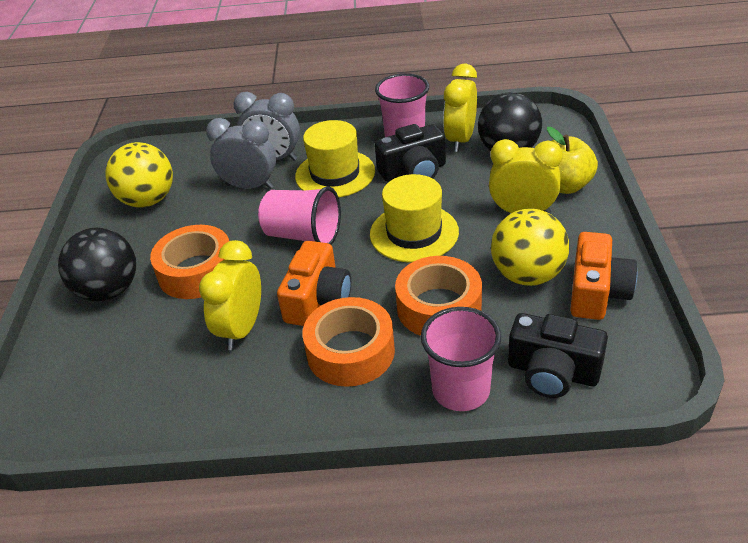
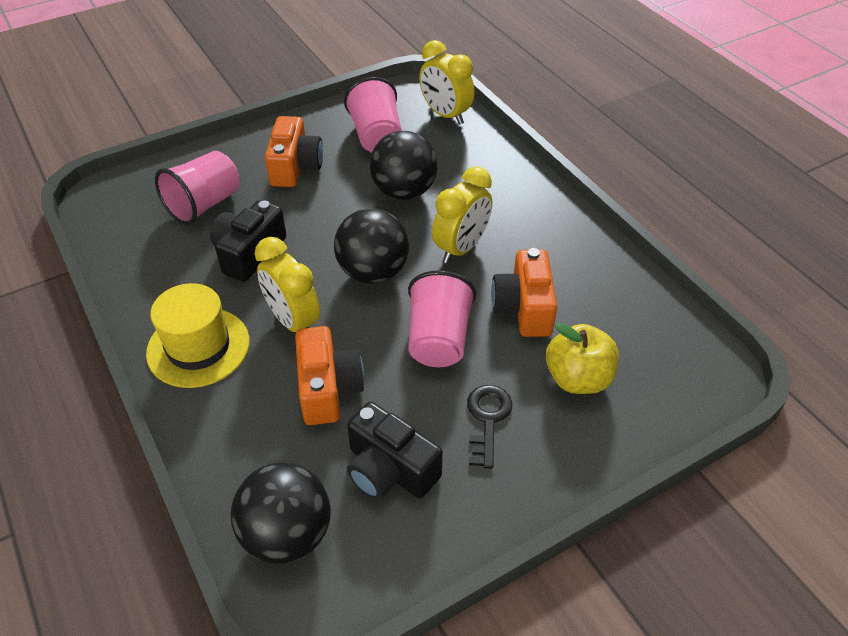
black ball: 2 -> 3
black key: 0 -> 1
grey clock: 2 -> 0
orange camera: 2 -> 3
orange tape: 3 -> 0
yellow ball: 2 -> 0
yellow hat: 2 -> 1

